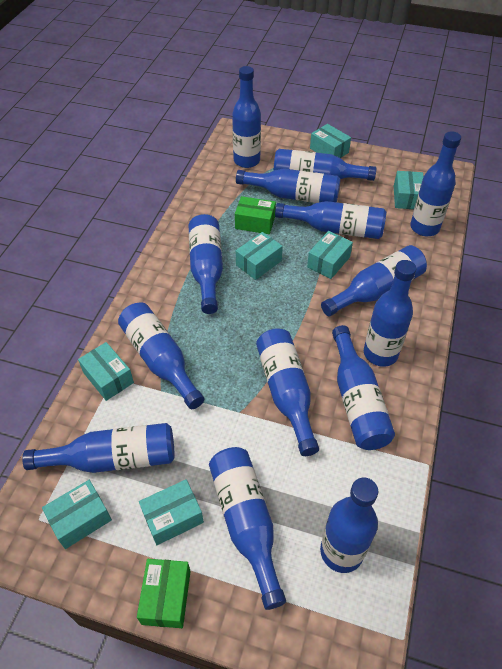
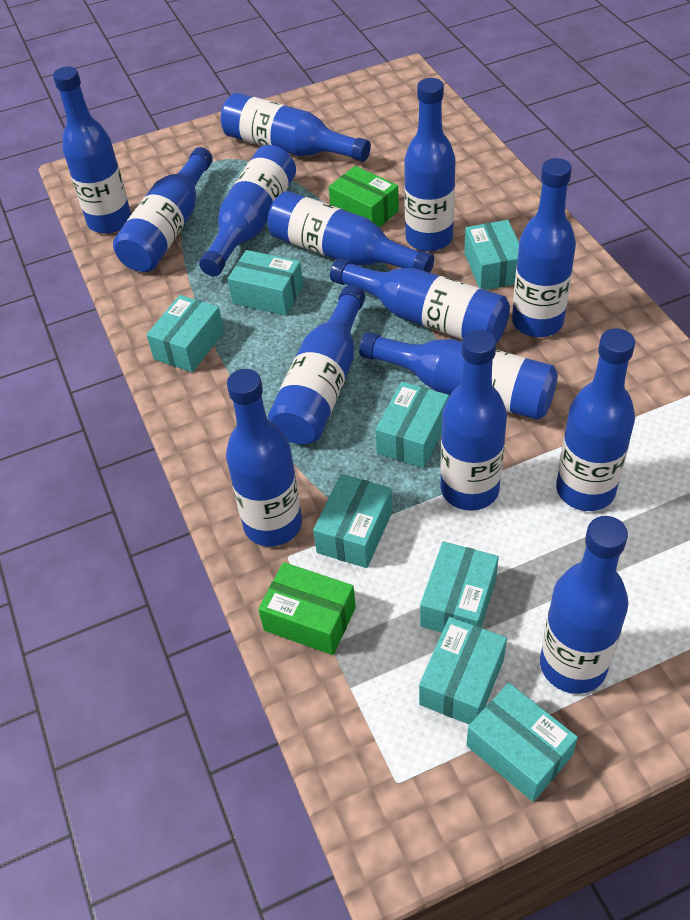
turquoise box: 7 -> 8

